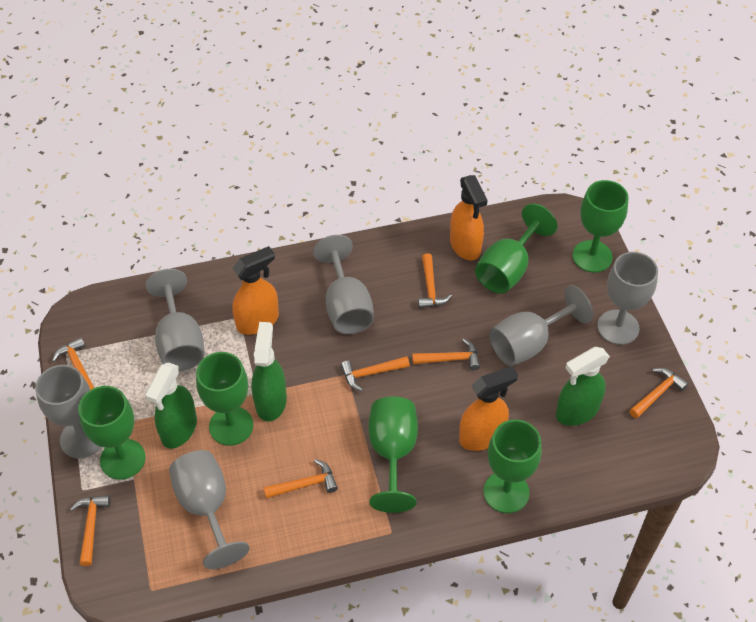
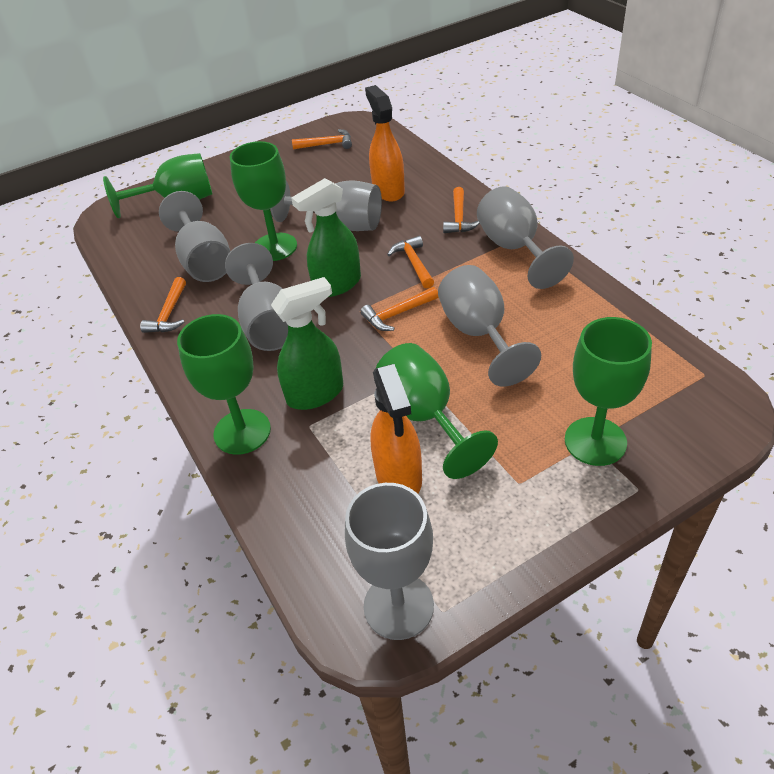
green goblet: 6 -> 5
green spray bottle: 3 -> 2
orange hammer: 7 -> 5
orange spray bottle: 3 -> 2

